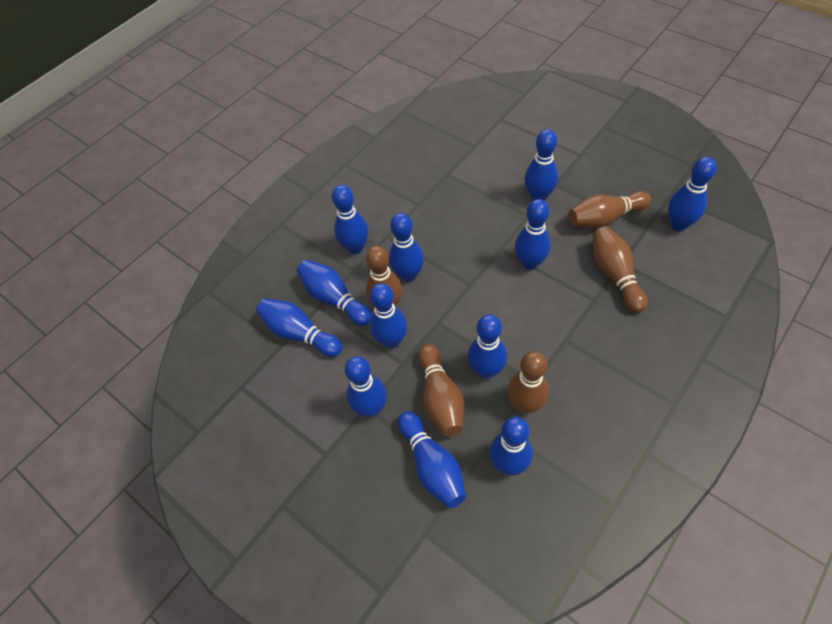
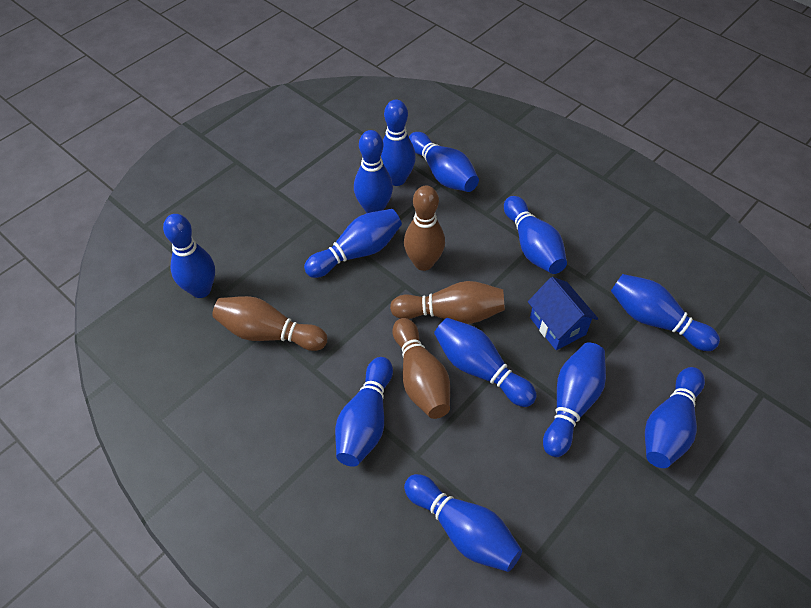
blue house: 0 -> 1
brown bowling pin: 5 -> 4

